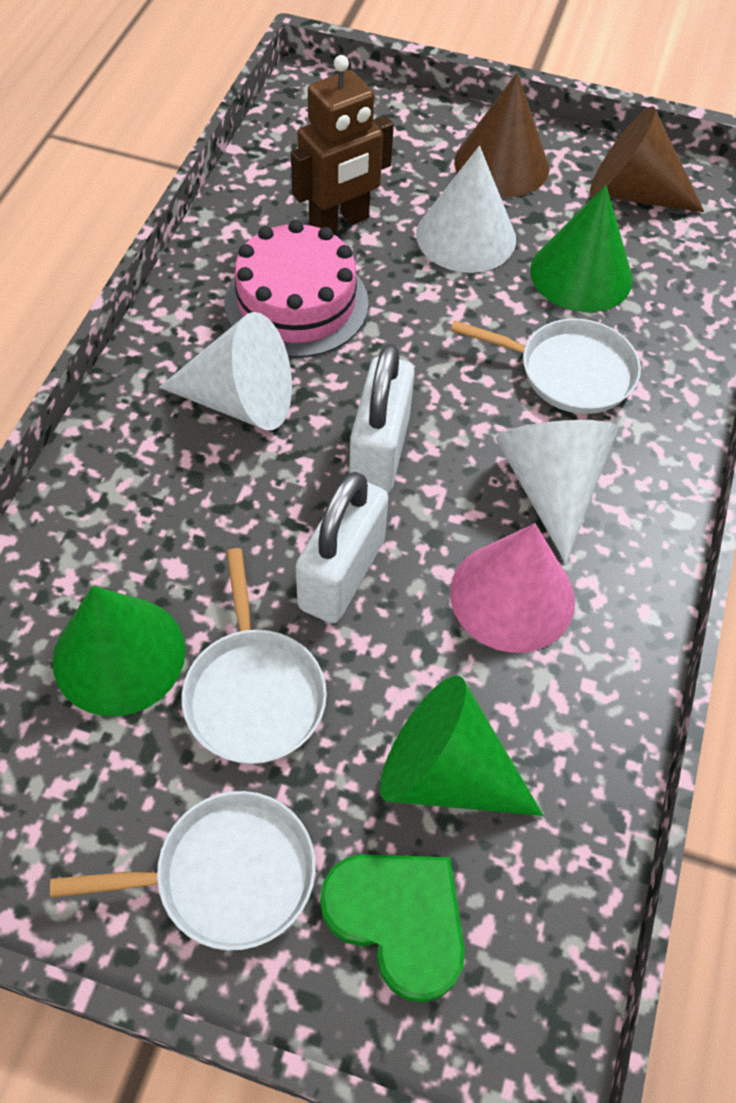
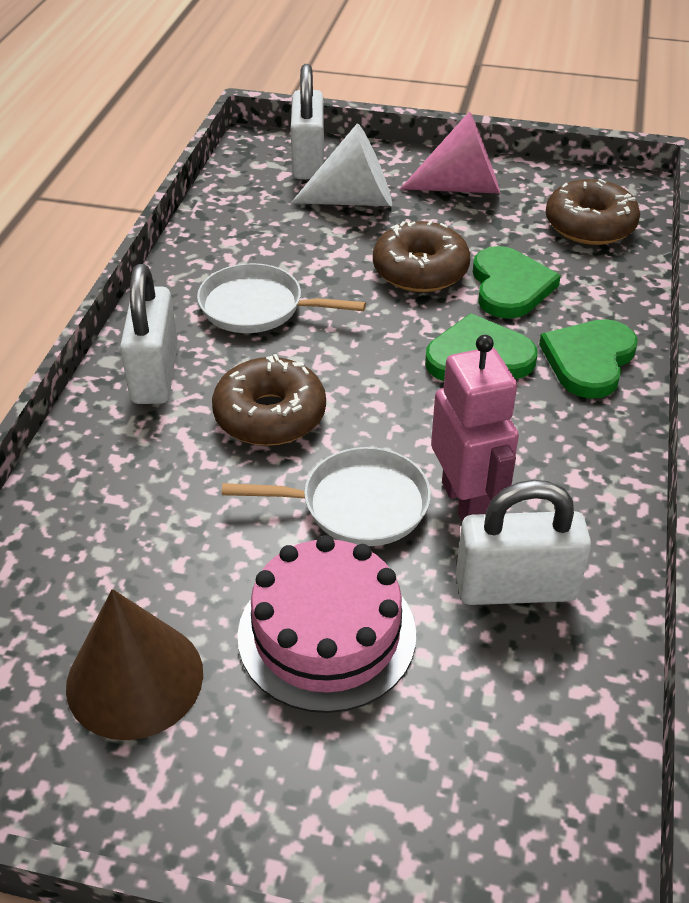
brown cone: 2 -> 1
brown donut: 0 -> 3
brown robot: 1 -> 0
green cone: 3 -> 0
green heart: 1 -> 3
pink robot: 0 -> 1
white cone: 3 -> 1
white padlock: 2 -> 3
white pan: 3 -> 2

